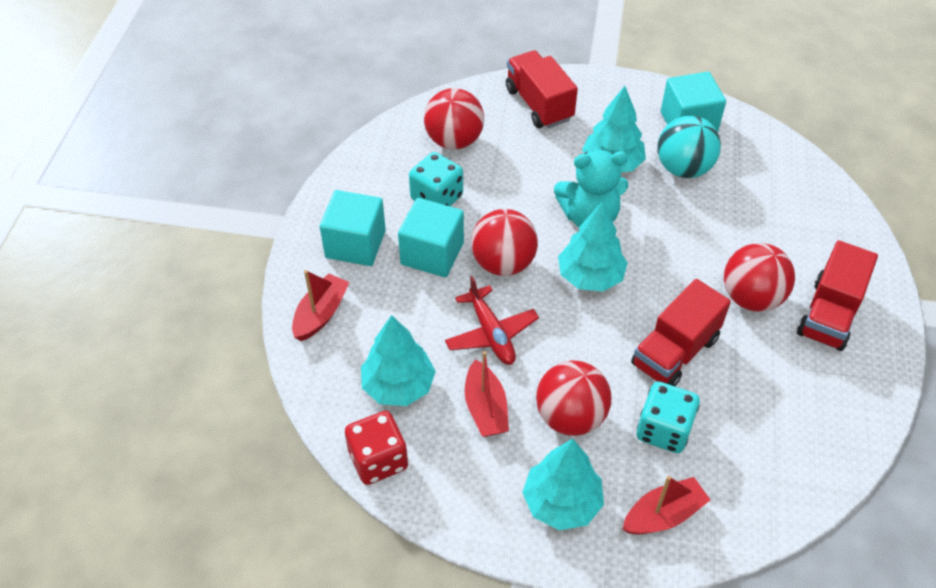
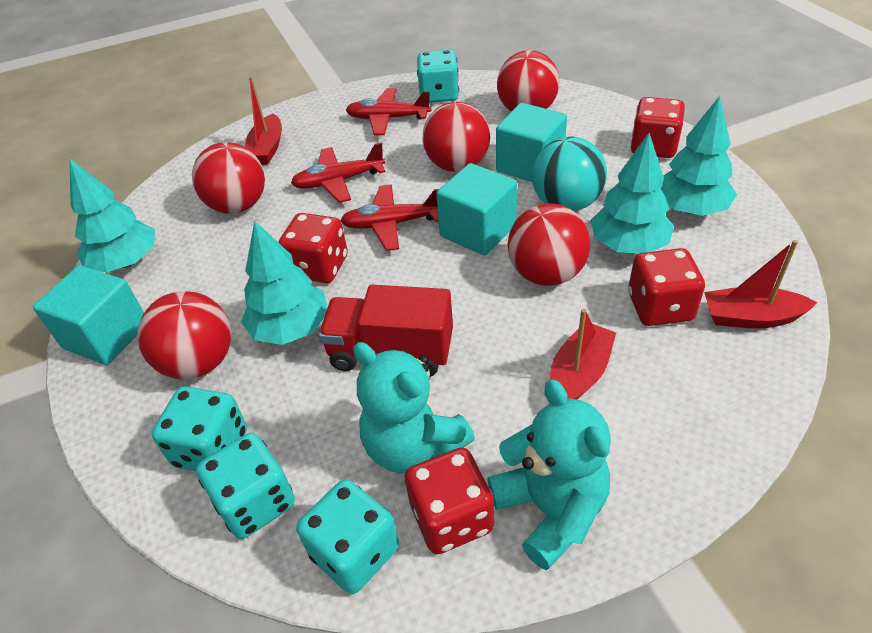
red ball: 4 -> 5
red dice: 1 -> 4
red plane: 1 -> 3
red truck: 3 -> 1
turquoise dice: 2 -> 4
turquoise teddy bear: 1 -> 2

